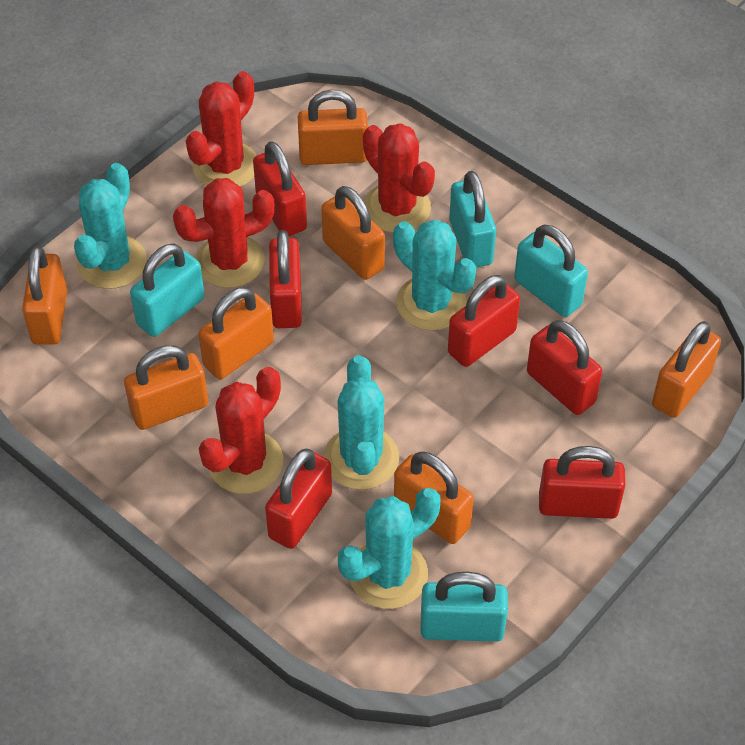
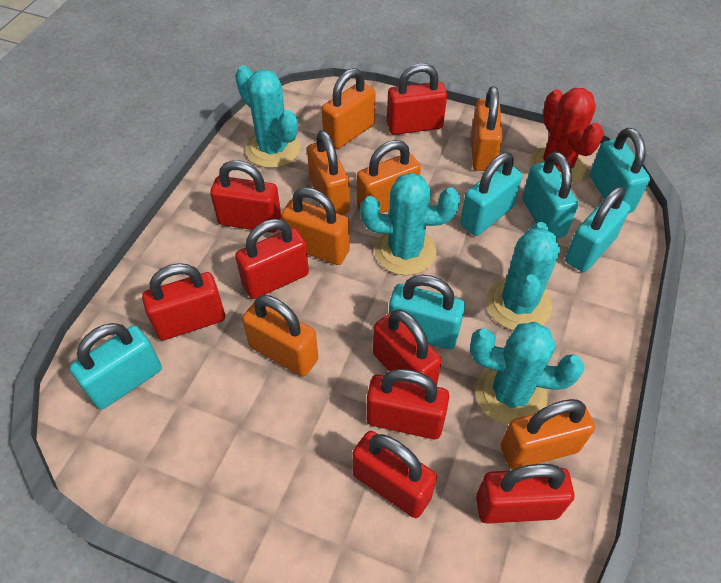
red cactus: 4 -> 1
red padlock: 6 -> 8
turquoise padlock: 4 -> 6

